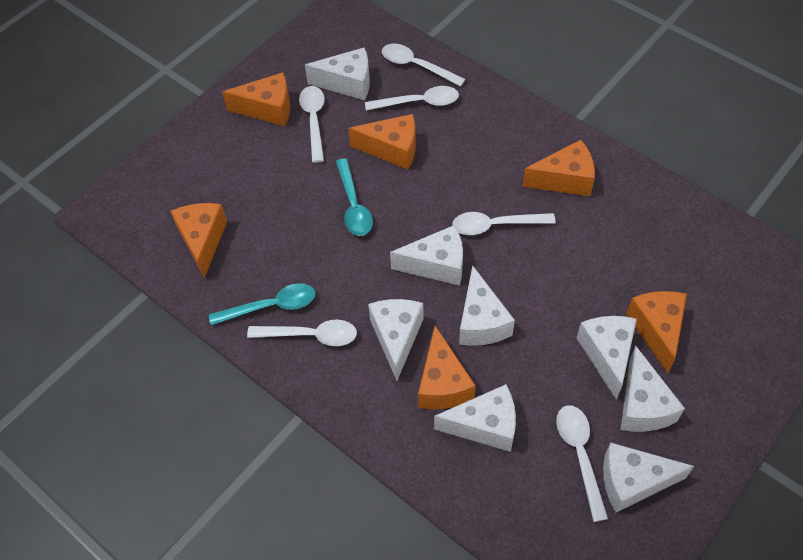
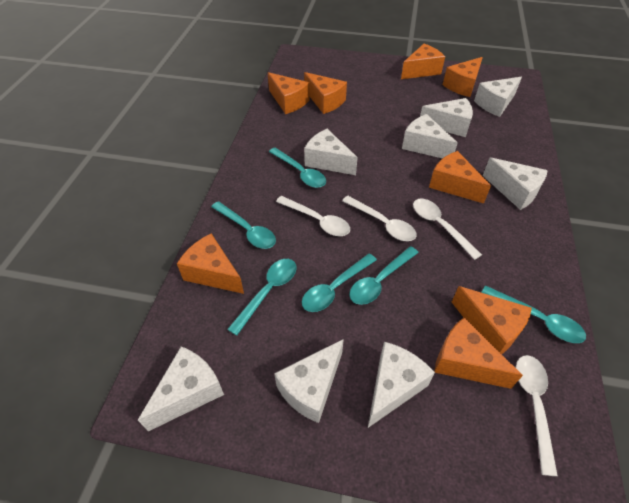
orange cheese: 6 -> 8
turquoise spoon: 2 -> 6
white spoon: 6 -> 4

